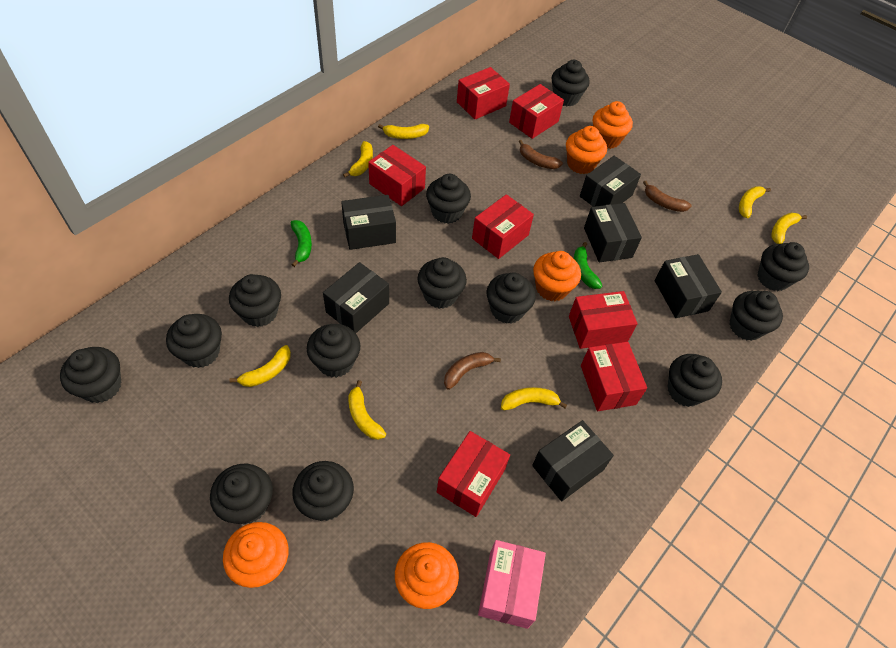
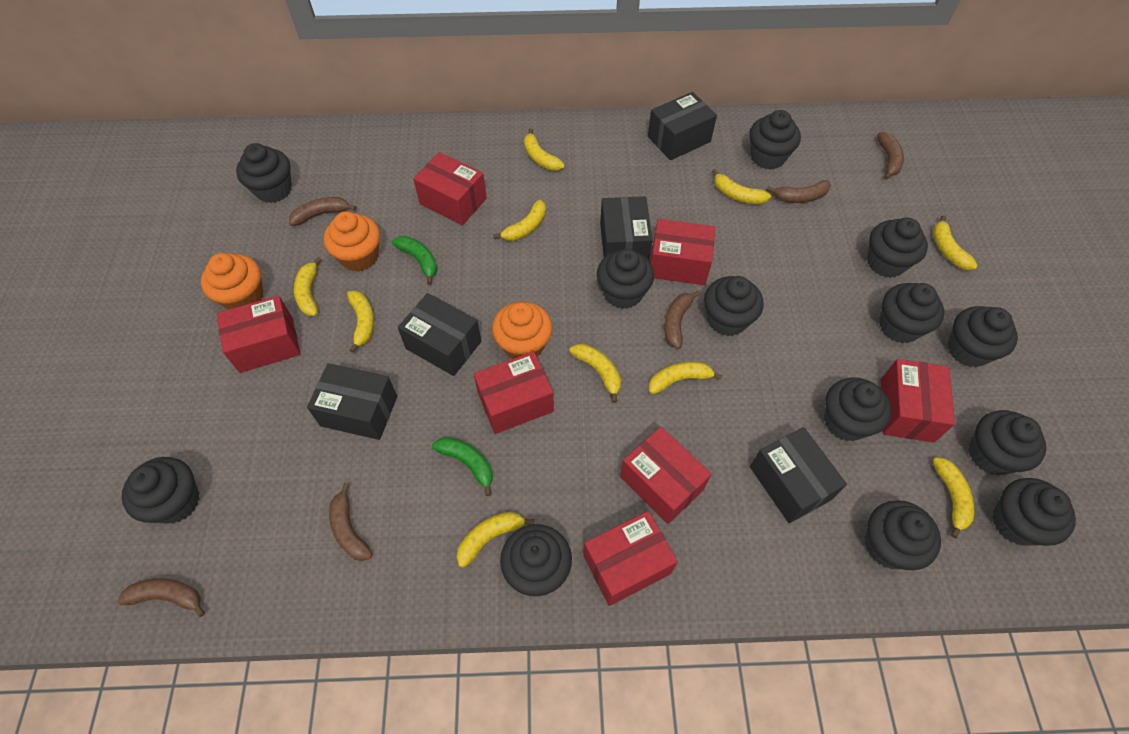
black box: 6 -> 5
brown banana: 3 -> 6
orange cupcake: 5 -> 3
pink box: 1 -> 0
yellow banana: 7 -> 10

